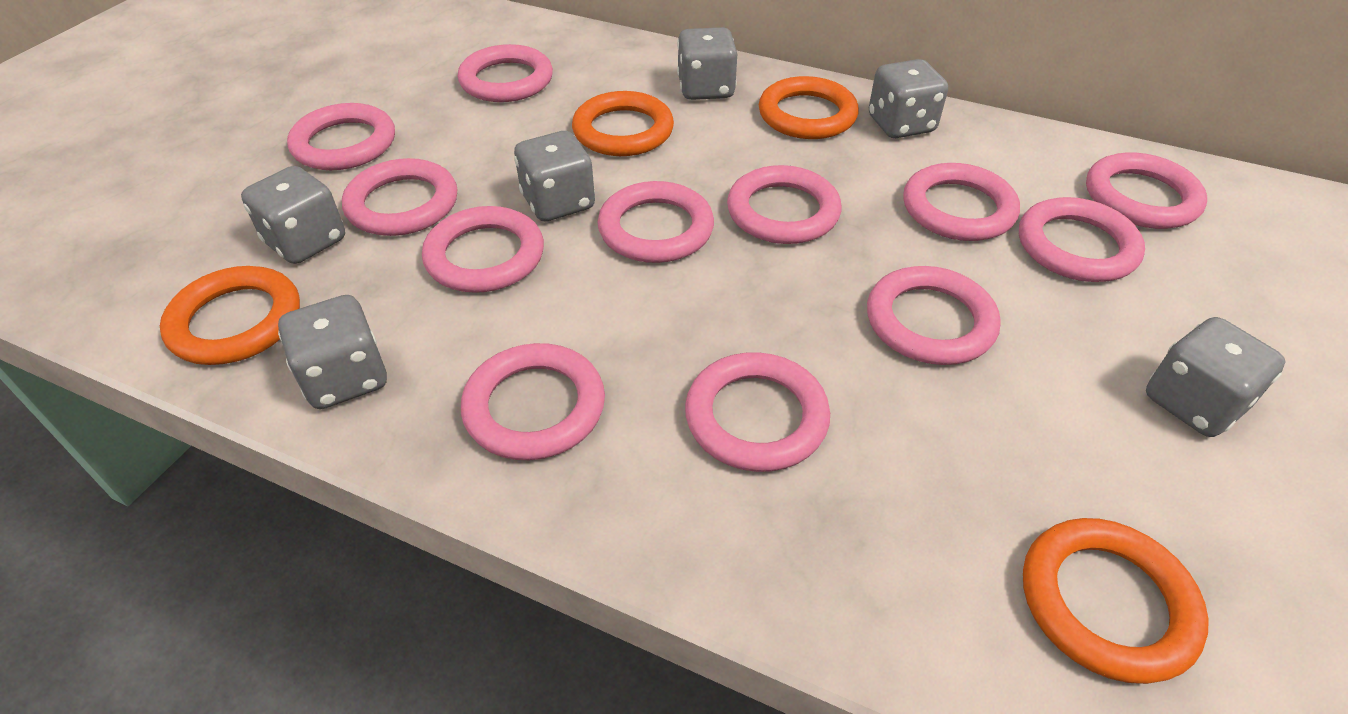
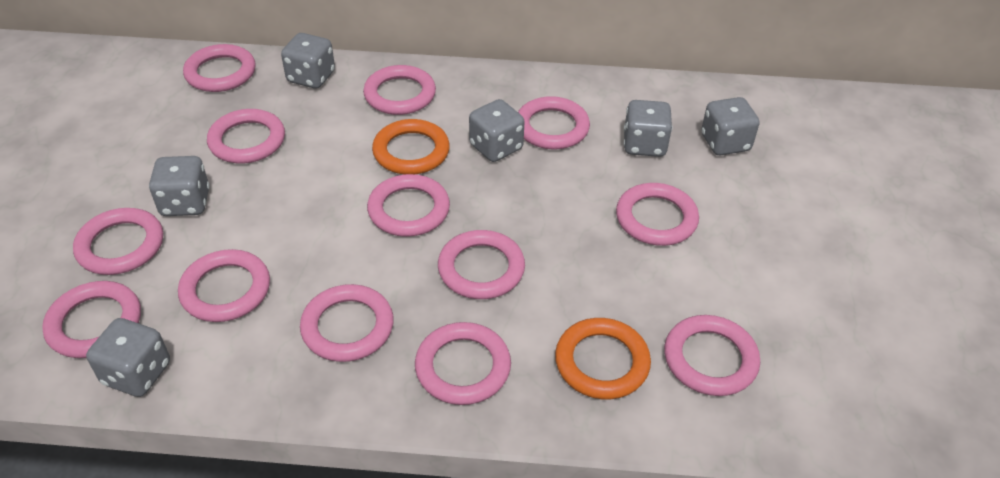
orange ring: 4 -> 2
pink ring: 12 -> 13

